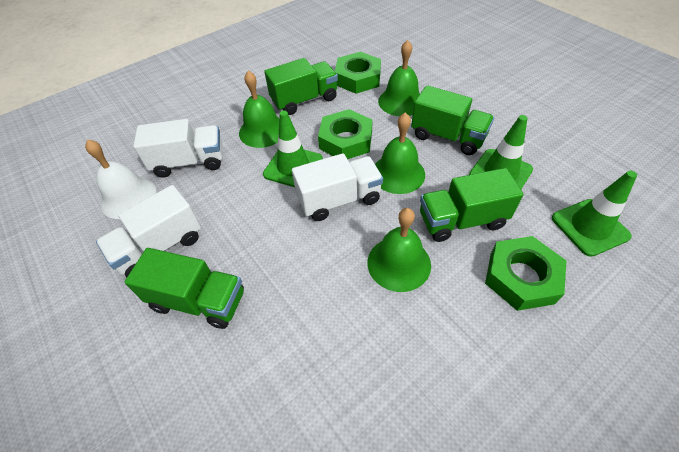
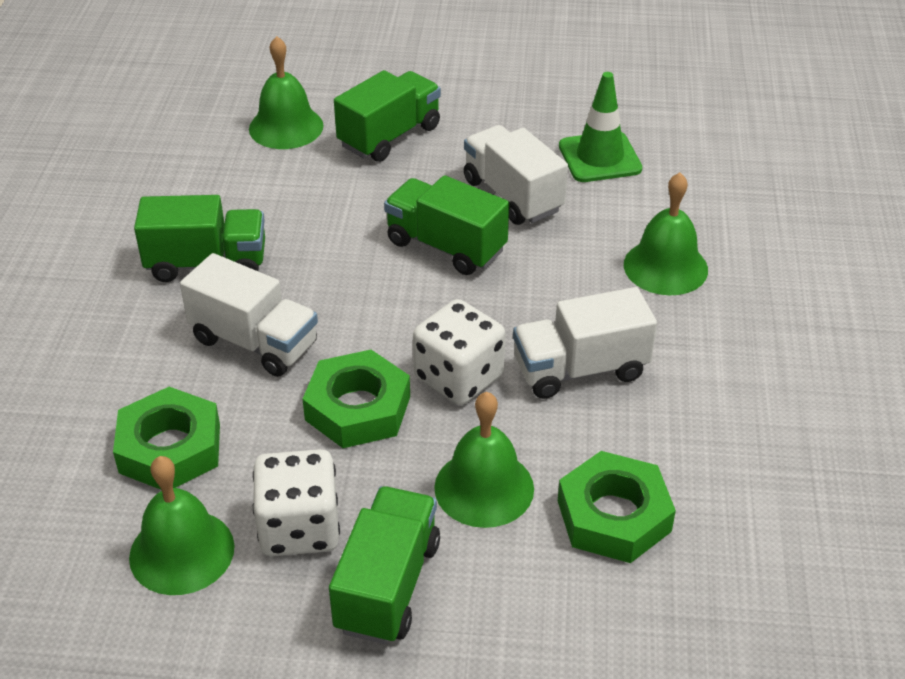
green traffic cone: 3 -> 1
white bell: 1 -> 0
white dice: 0 -> 2

